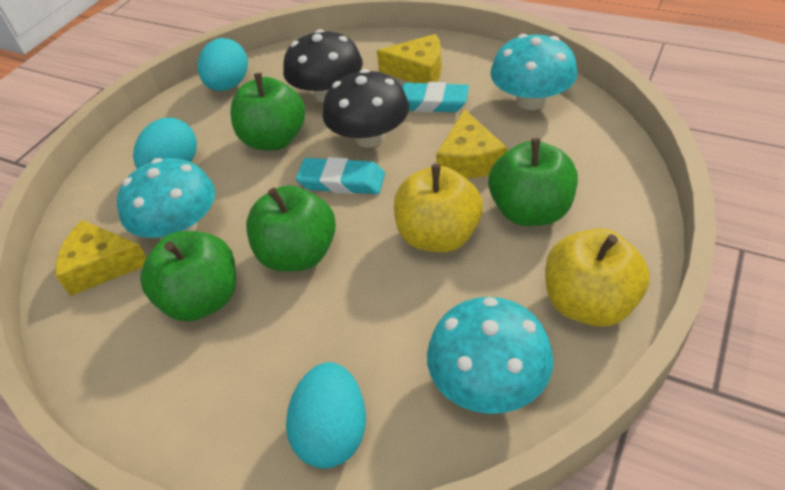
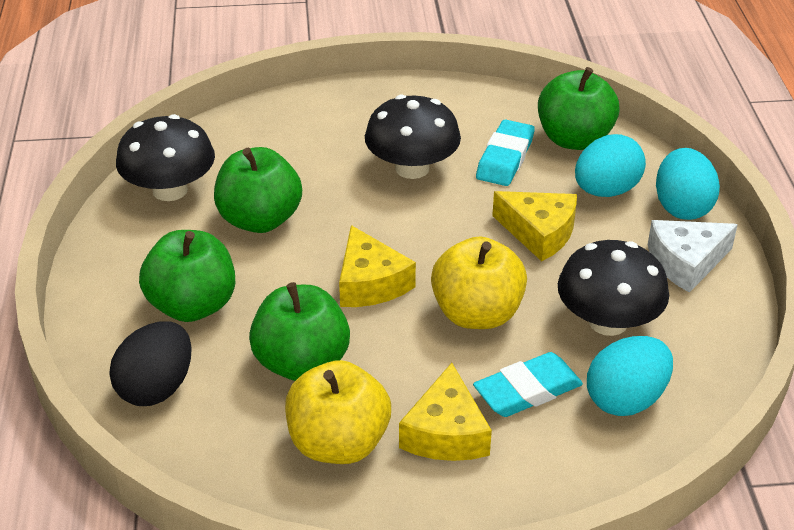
black egg: 0 -> 1
black mushroom: 2 -> 3
turquoise mushroom: 3 -> 0
white cheese: 0 -> 1

